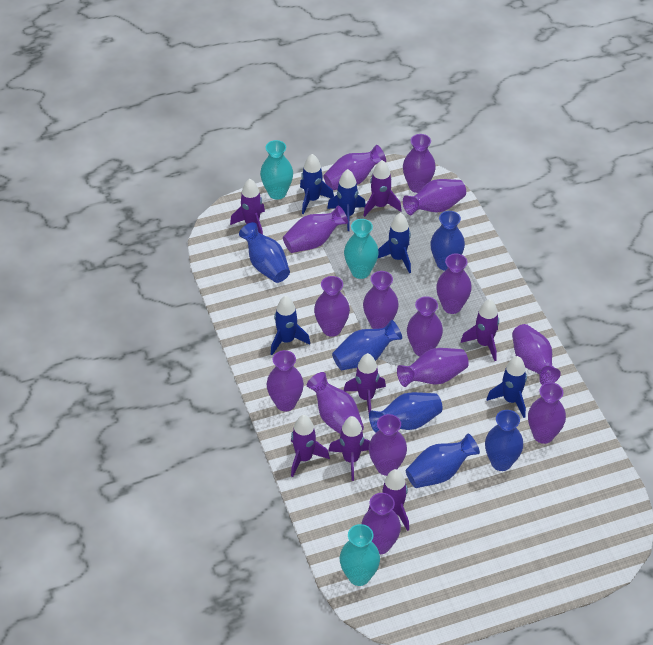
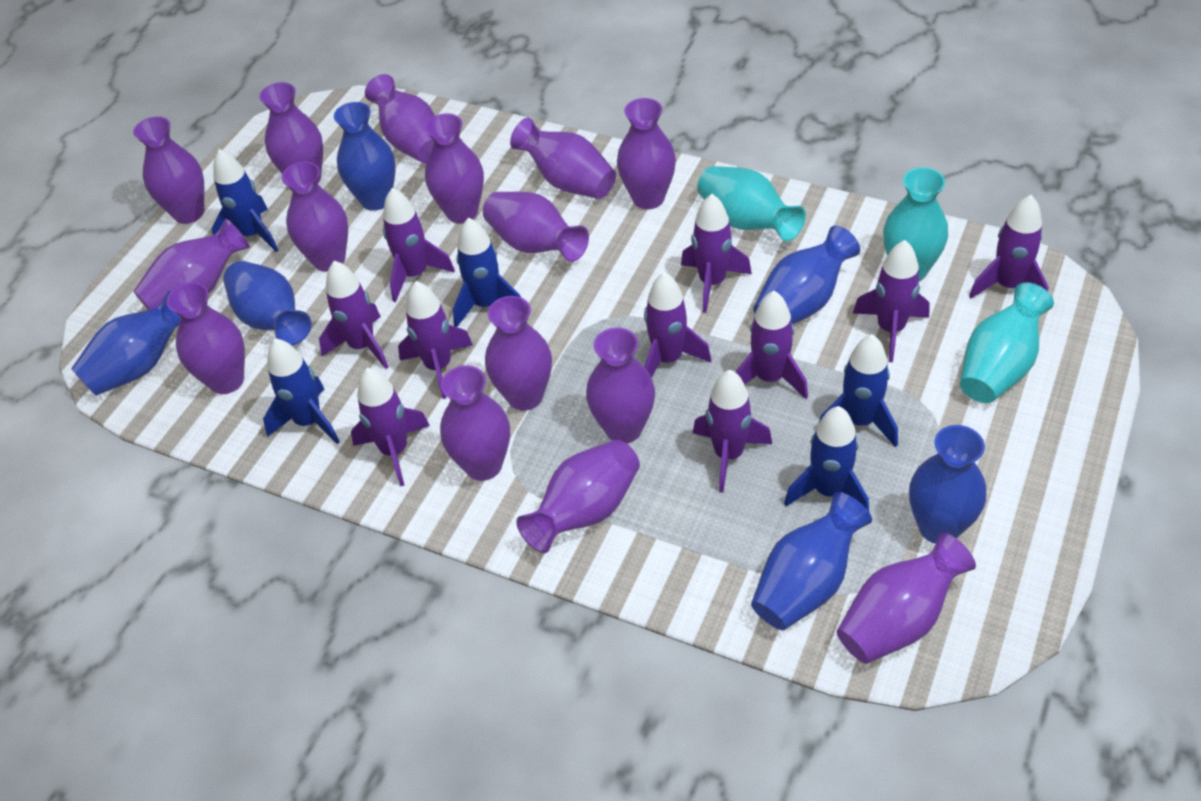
purple rocket: 7 -> 10

